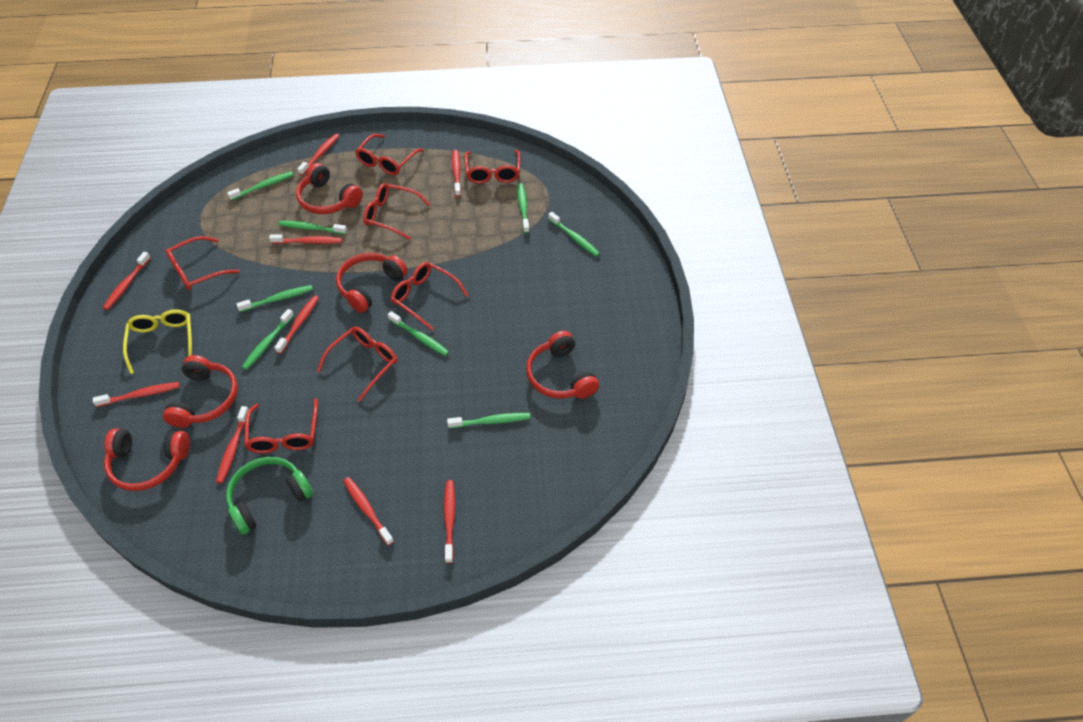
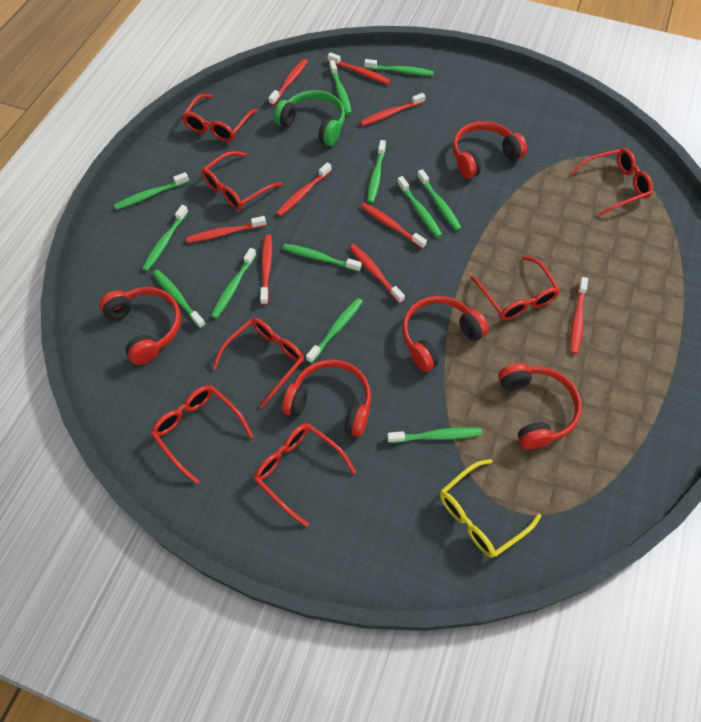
green toothbrush: 8 -> 12

